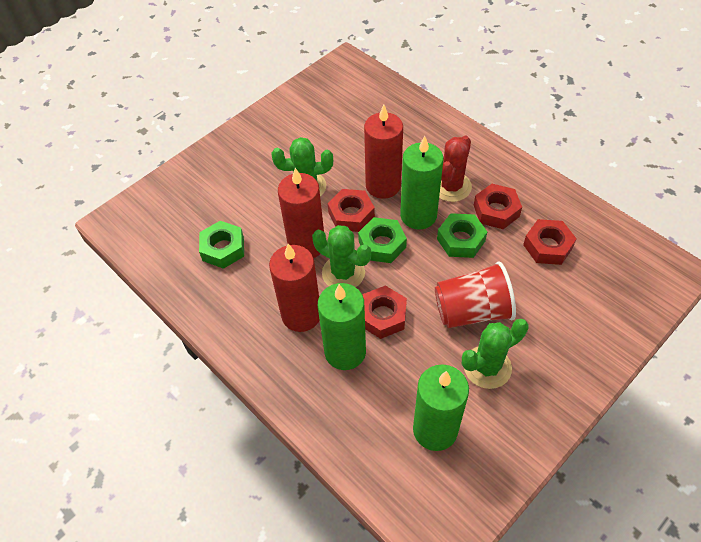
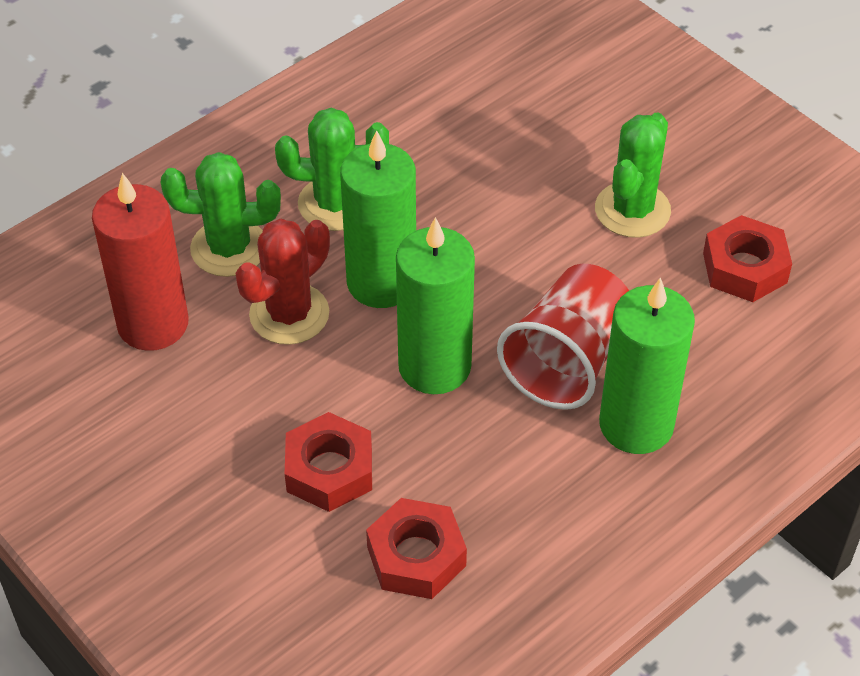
green nut: 3 -> 0
red candle: 3 -> 1
red nut: 4 -> 3

